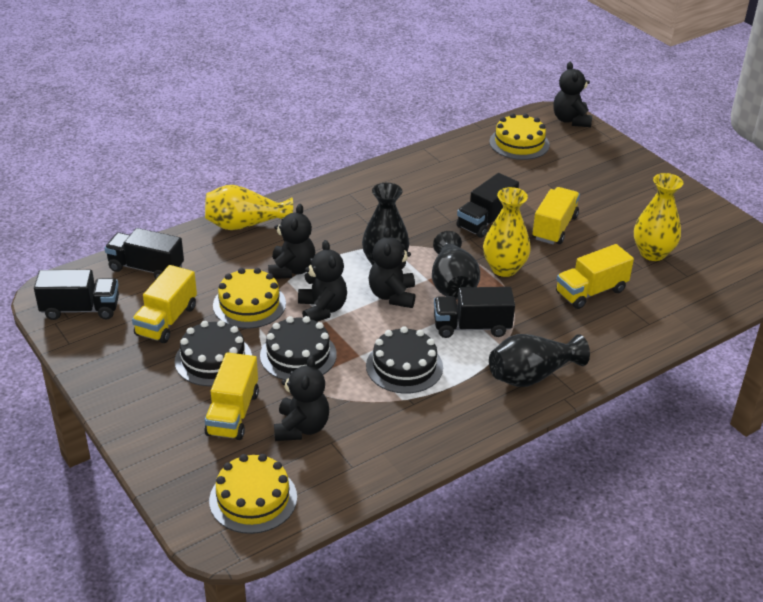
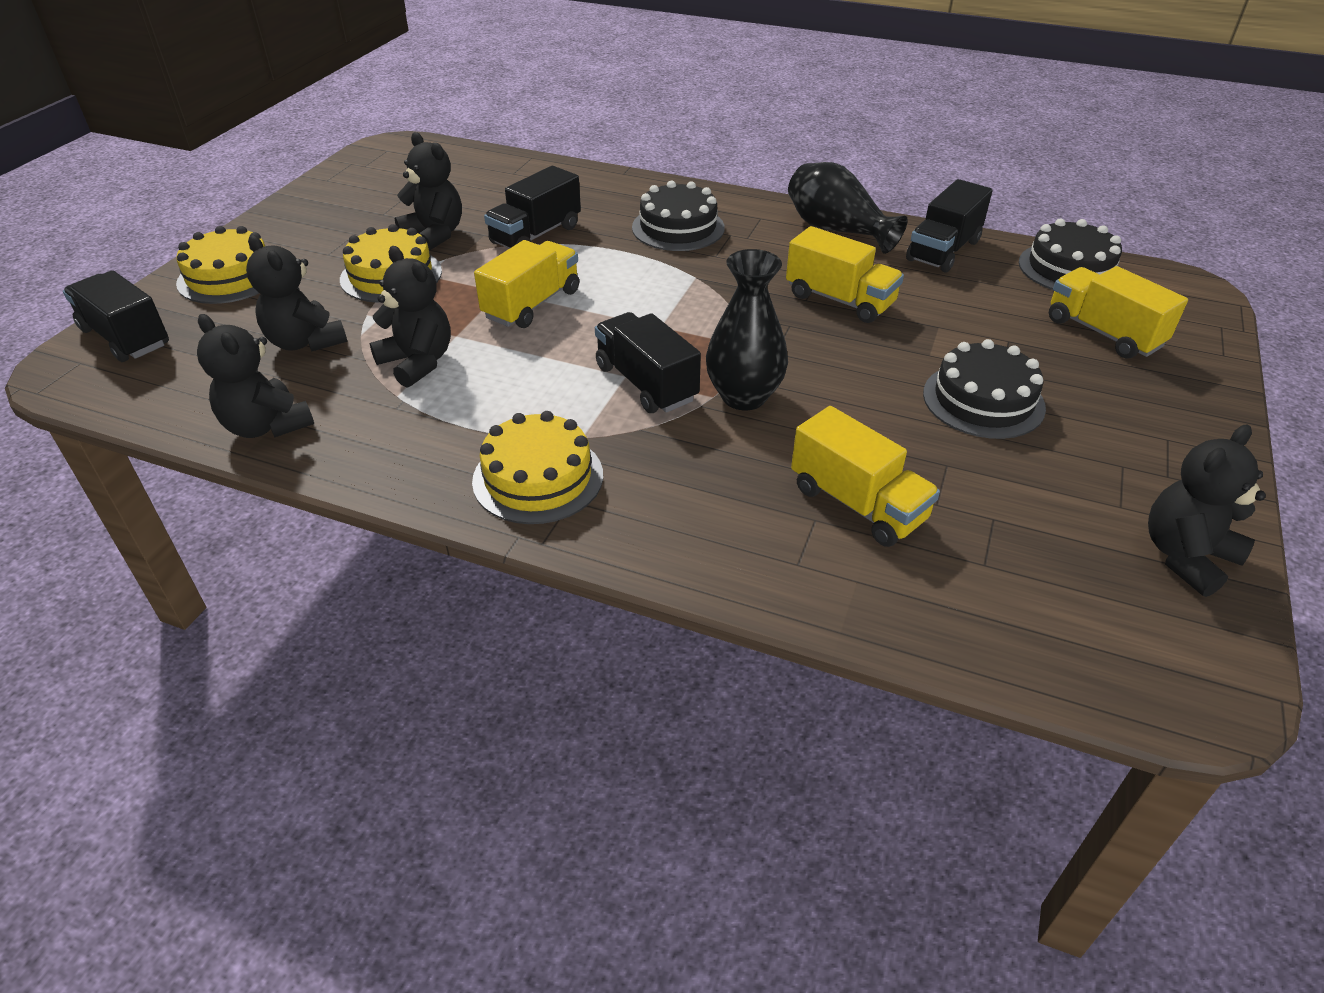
black vase: 3 -> 2
yellow vase: 3 -> 0

